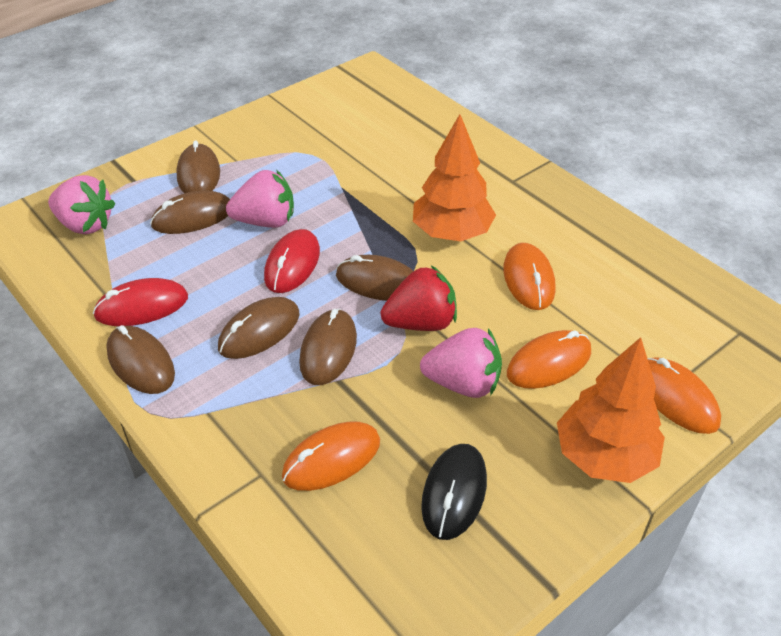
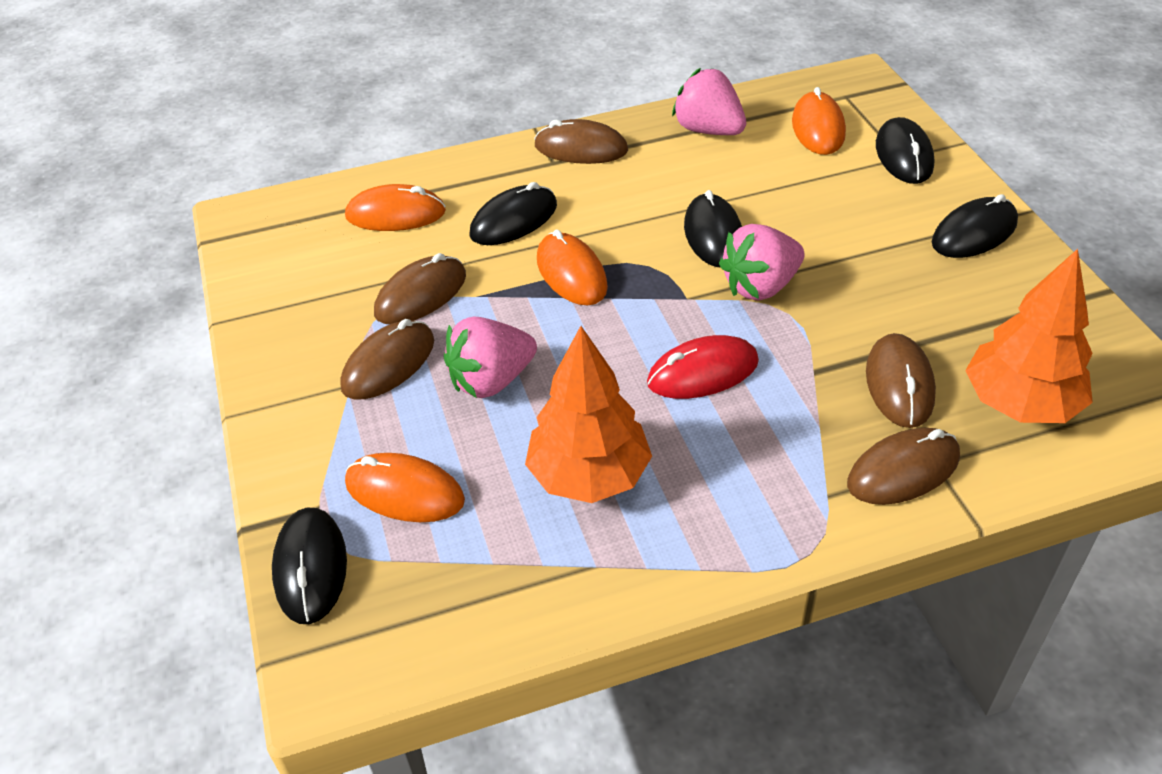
black mouse: 1 -> 5
brown mouse: 6 -> 5
red mouse: 2 -> 1
red strawberry: 1 -> 0

